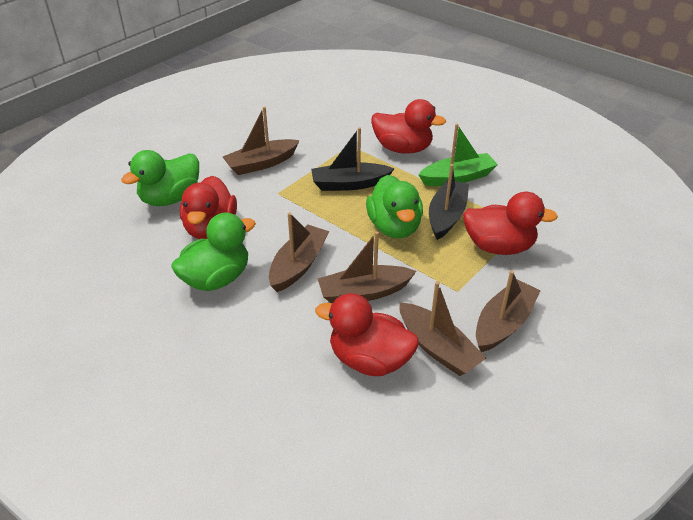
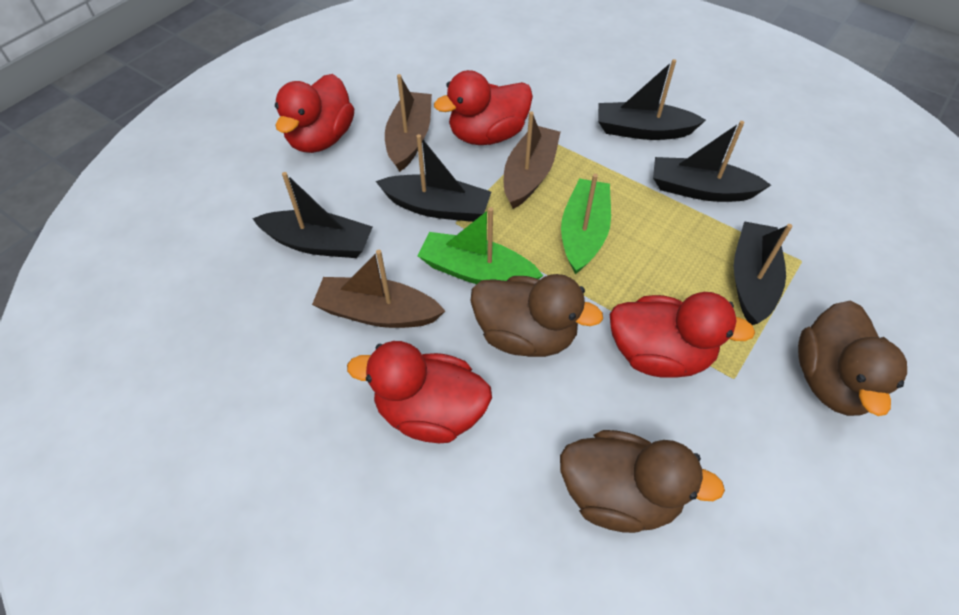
black boat: 2 -> 5
brown boat: 5 -> 3
brown duck: 0 -> 3
green boat: 1 -> 2
green duck: 3 -> 0

